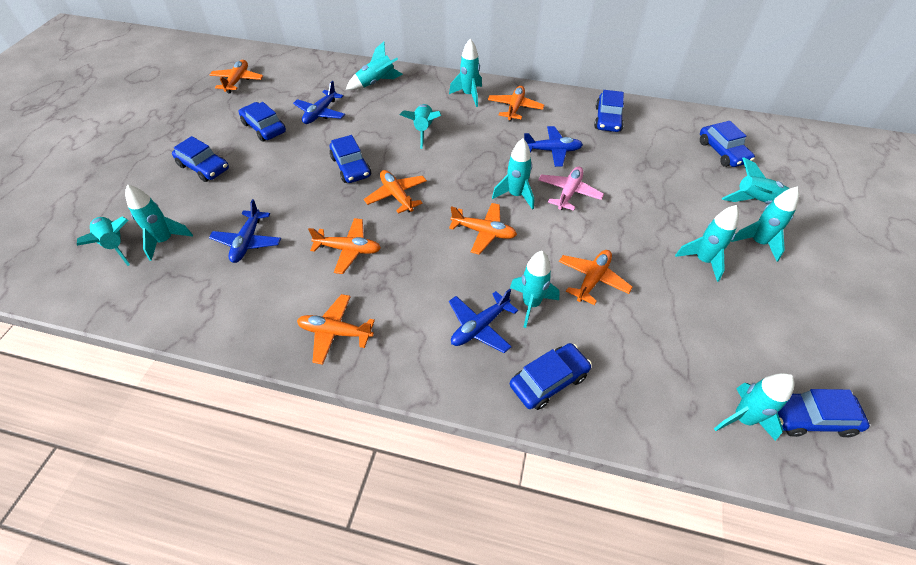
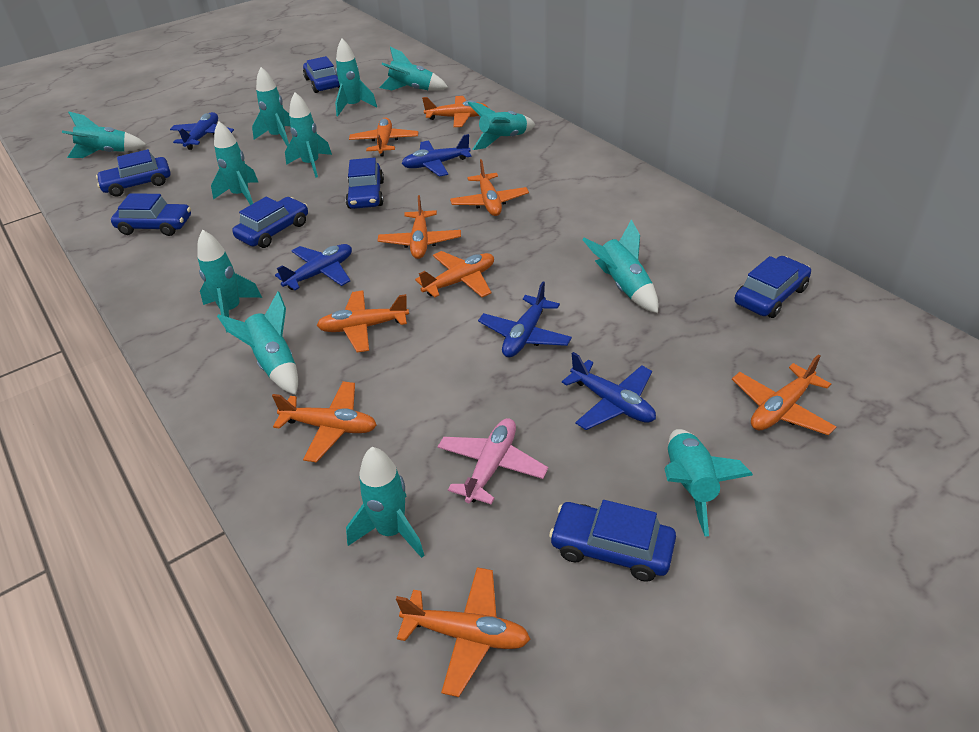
blue plane: 4 -> 5
orange plane: 7 -> 9
turquoise rocket: 11 -> 12

